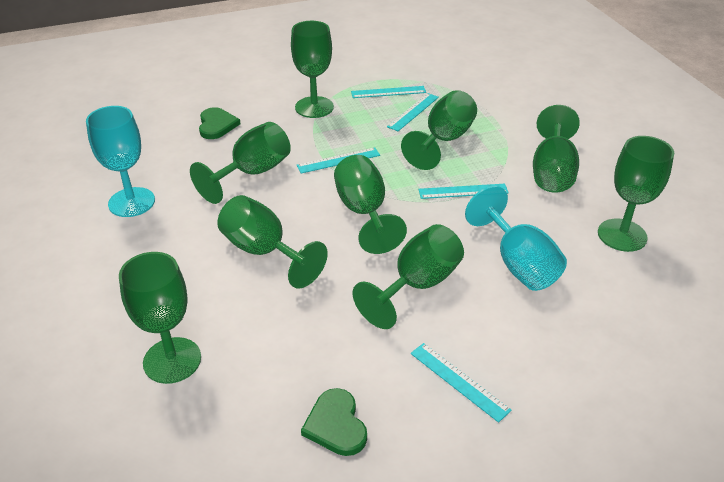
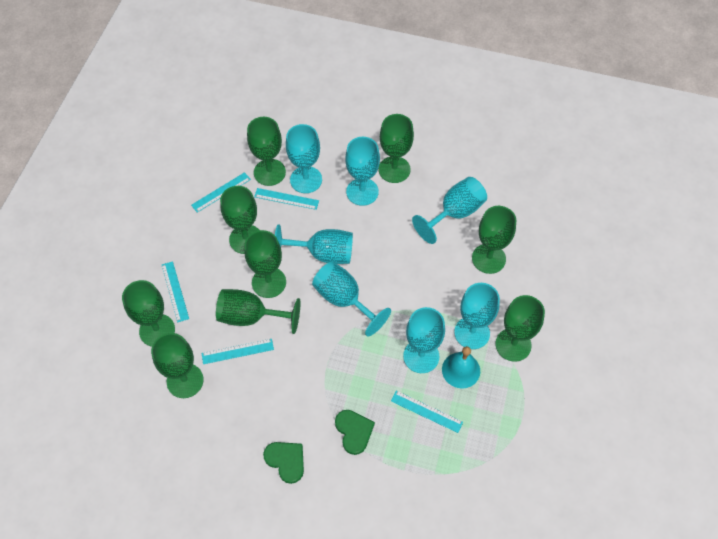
turquoise bell: 0 -> 1
turquoise goblet: 2 -> 7

